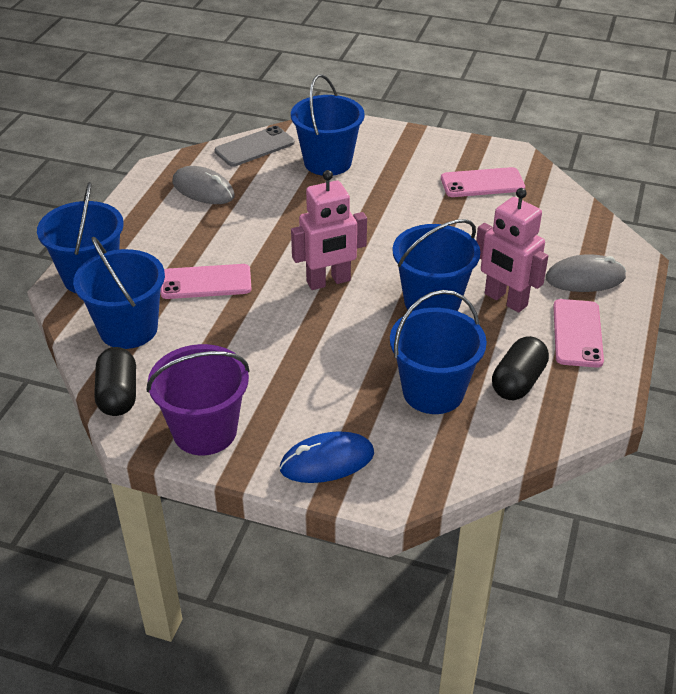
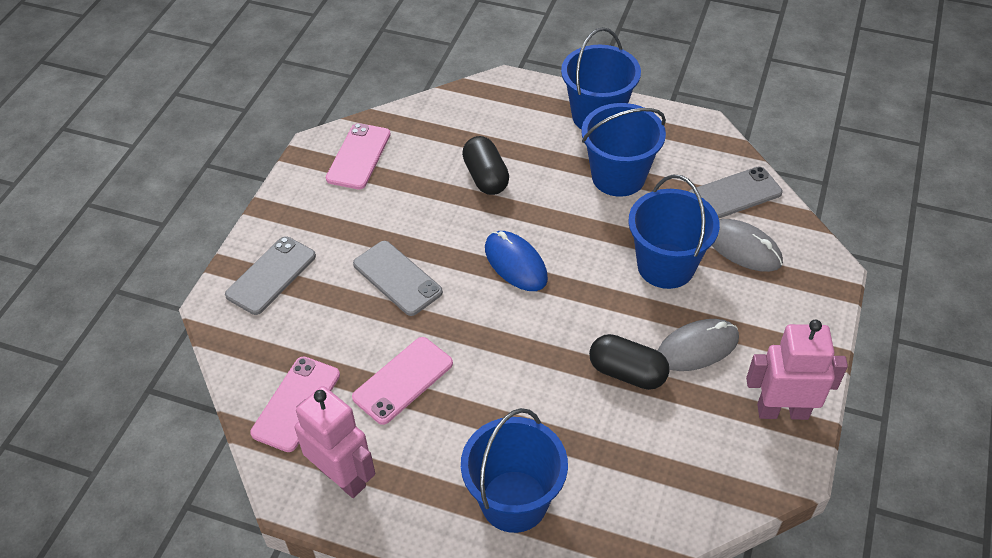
blue bucket: 5 -> 4
grey phone: 1 -> 3
purple bucket: 1 -> 0

